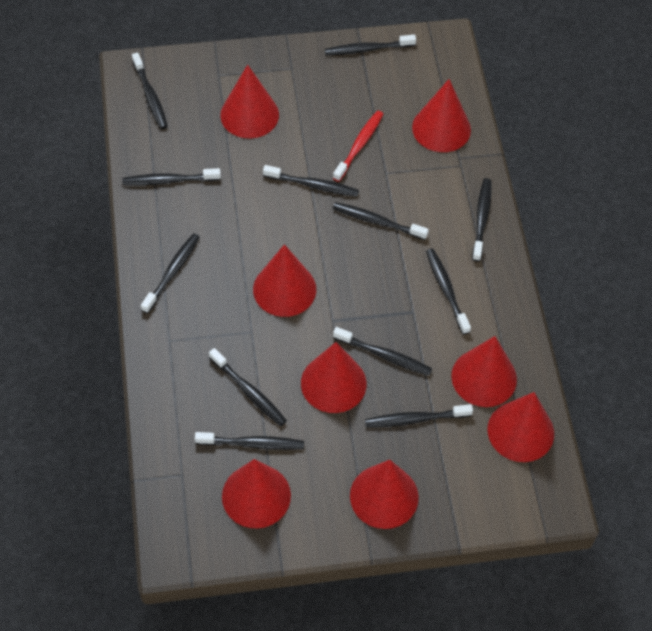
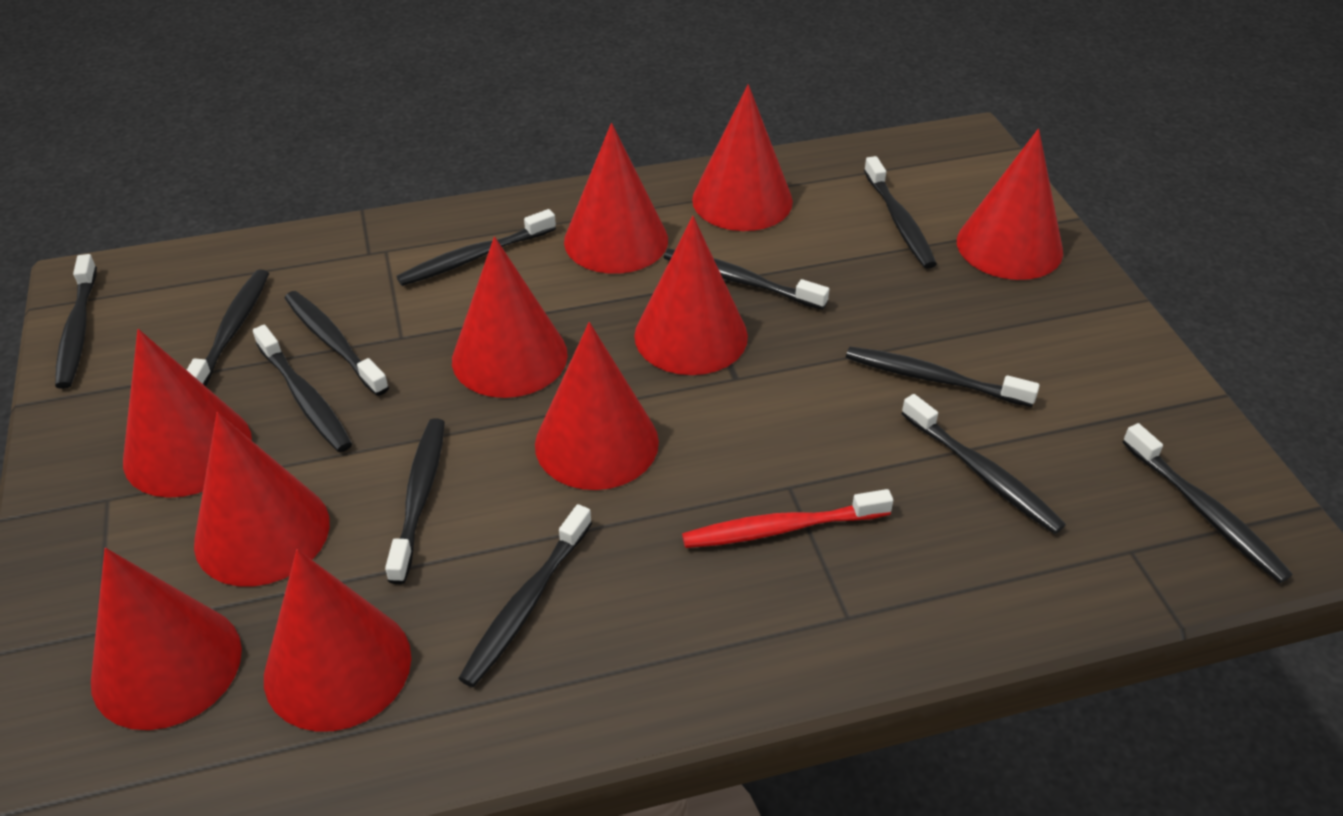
red cone: 8 -> 10

